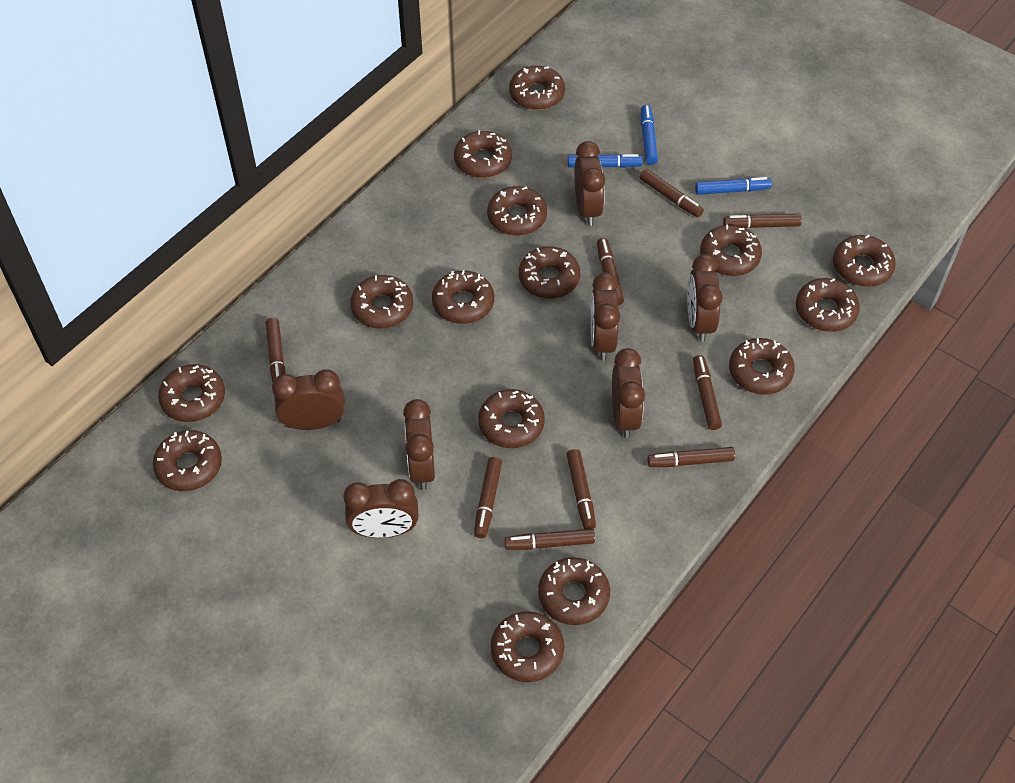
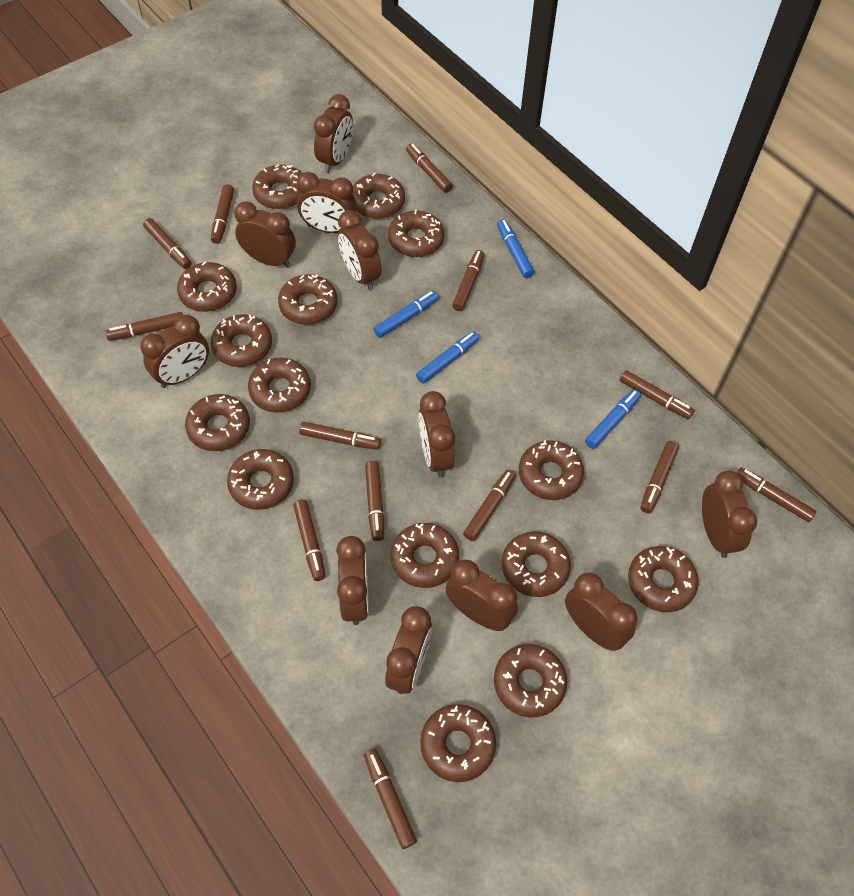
blue marker: 3 -> 4
brown clock: 7 -> 11
brown marker: 9 -> 13

